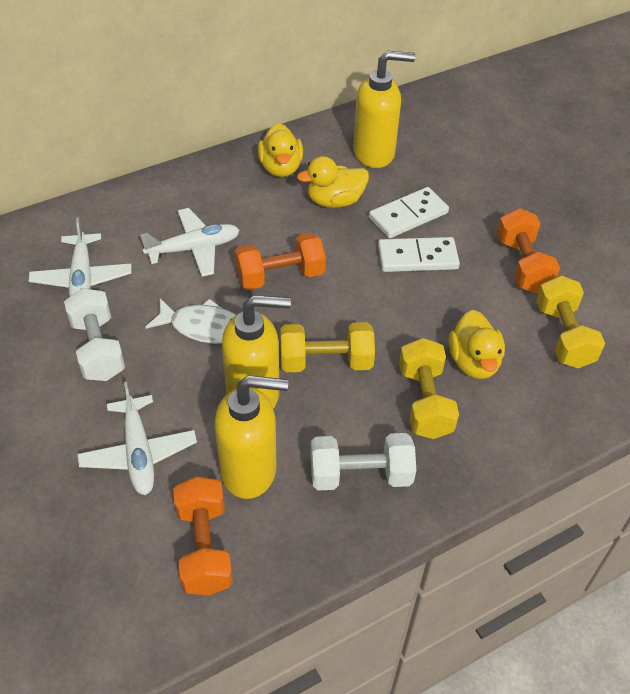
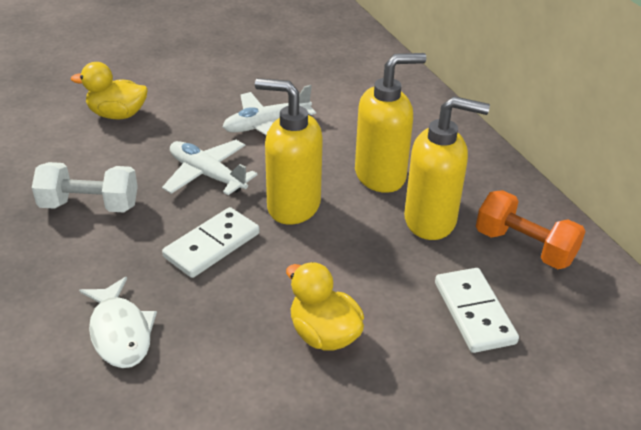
orange dumbbell: 3 -> 1
white dumbbell: 2 -> 1
white plane: 3 -> 2
yellow duck: 3 -> 2
yellow dumbbell: 3 -> 0

